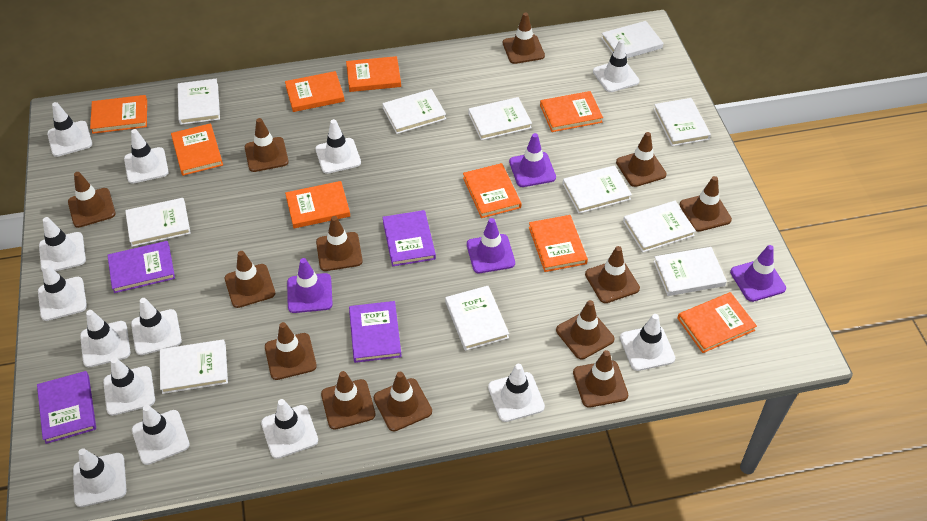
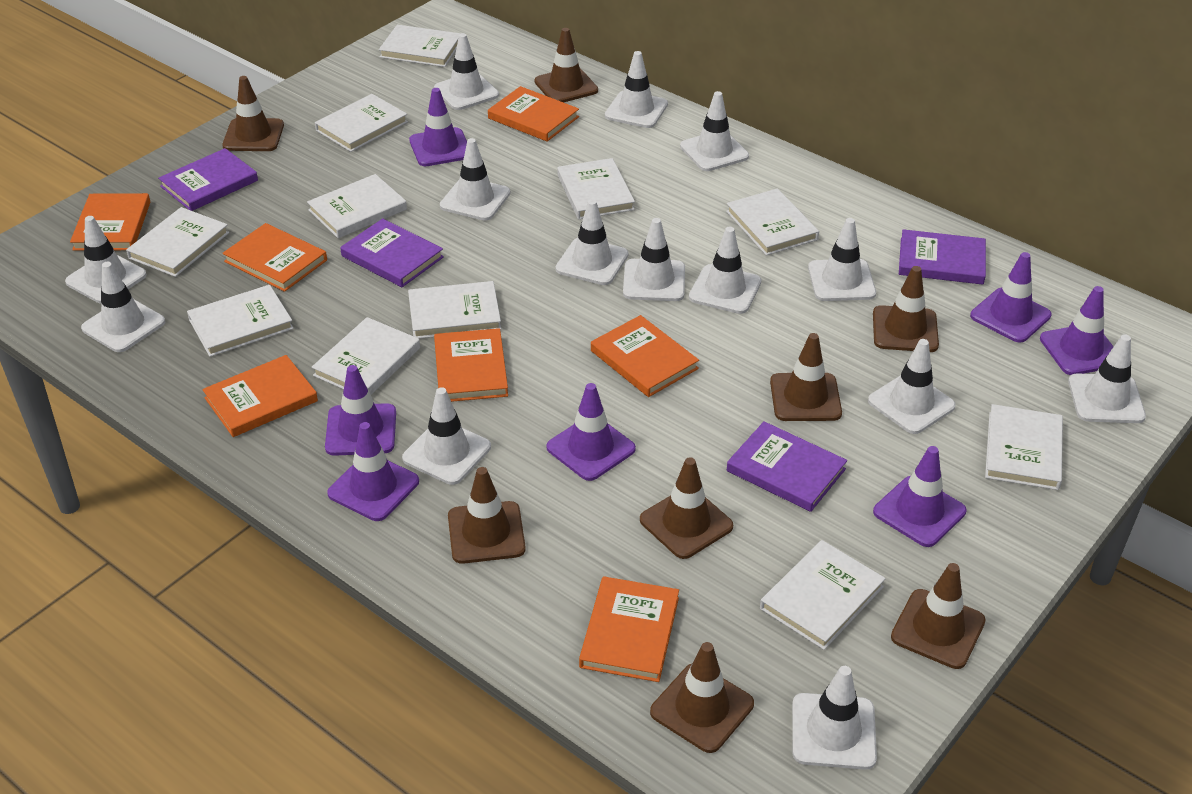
brown traffic cone: 13 -> 8
orange book: 9 -> 7
purple traffic cone: 4 -> 7

